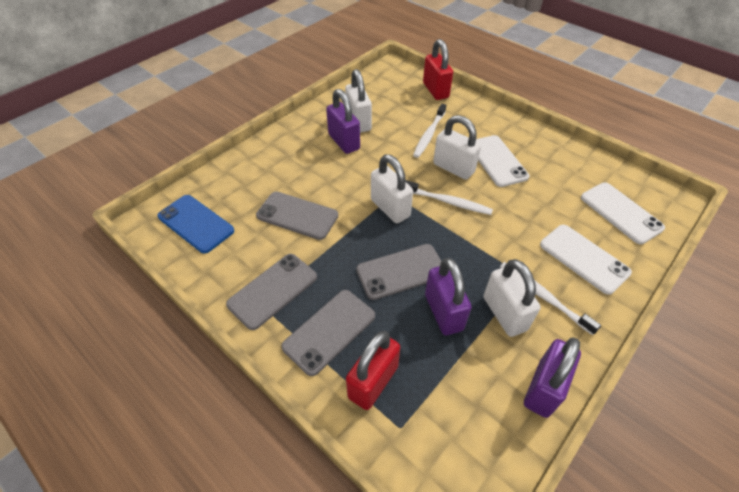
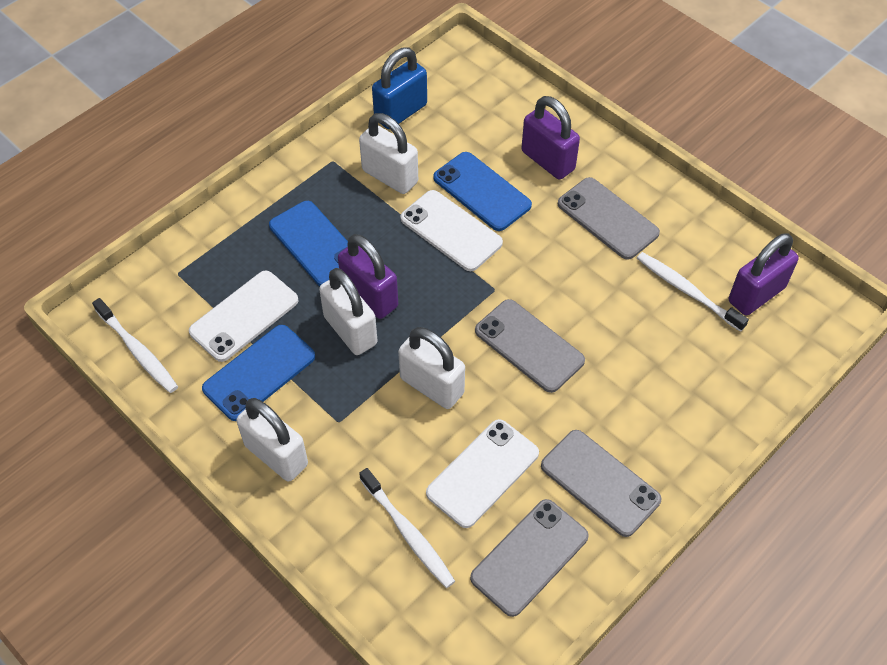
blue padlock: 0 -> 1
blue phone: 1 -> 3
red padlock: 2 -> 0

